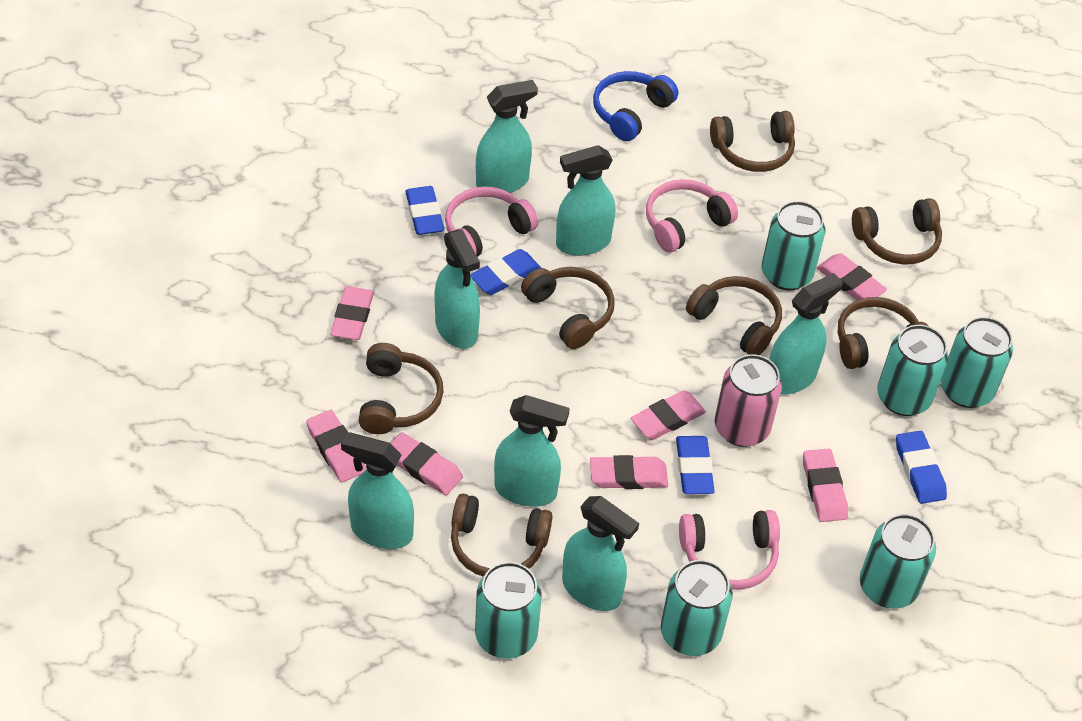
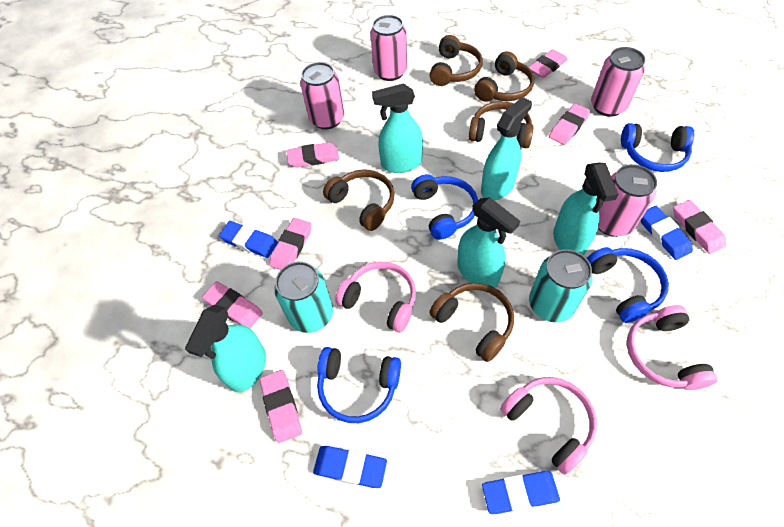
blue headphones: 1 -> 4
brown headphones: 7 -> 5
pink can: 1 -> 4
turquoise can: 6 -> 2
turquoise spray bottle: 7 -> 5

